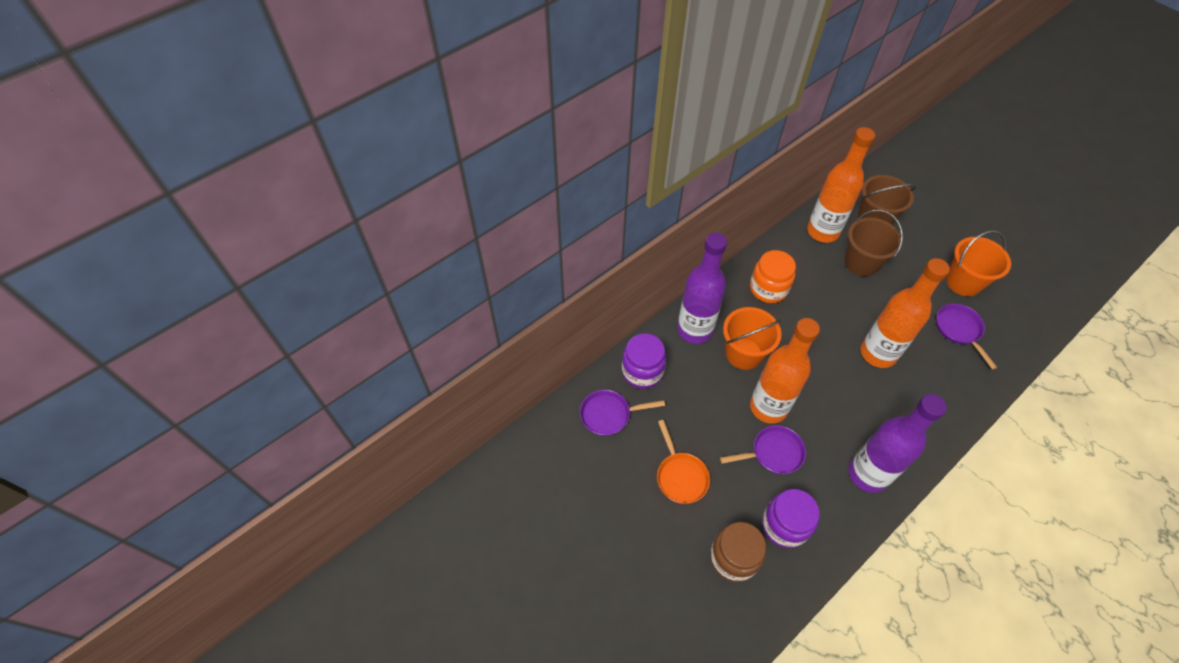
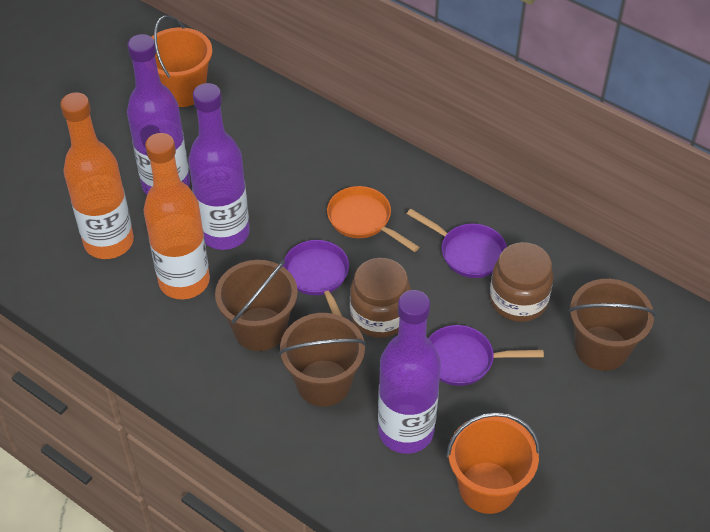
brown bucket: 2 -> 3
brown jar: 1 -> 2
orange bottle: 3 -> 2
orange jar: 1 -> 0
purple bottle: 2 -> 3
purple jar: 2 -> 0

